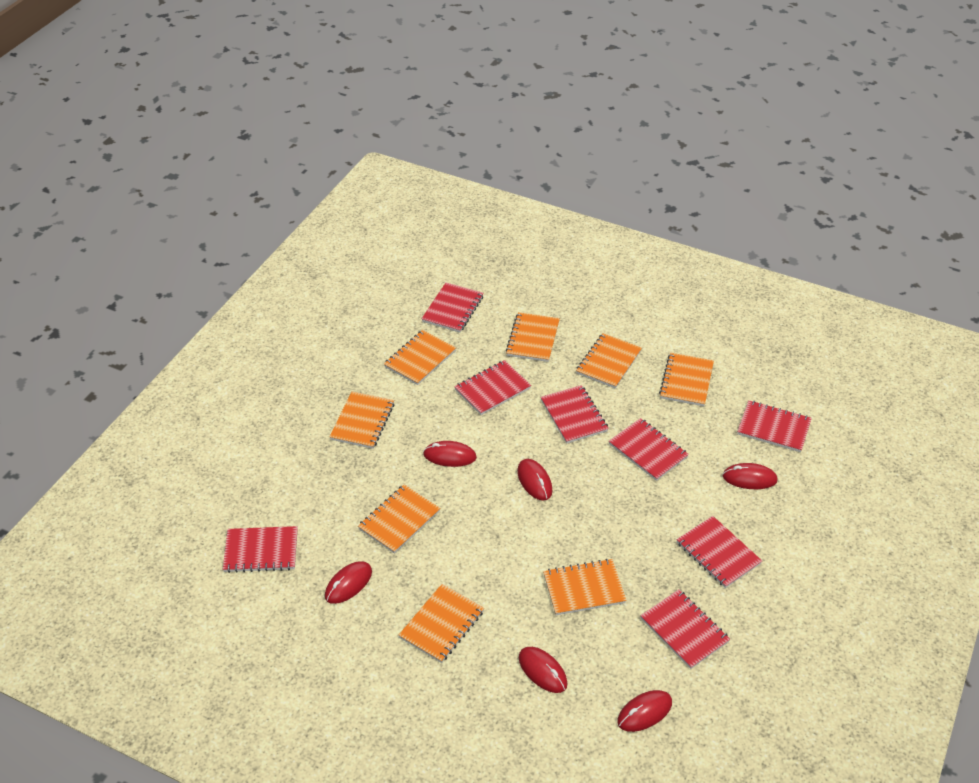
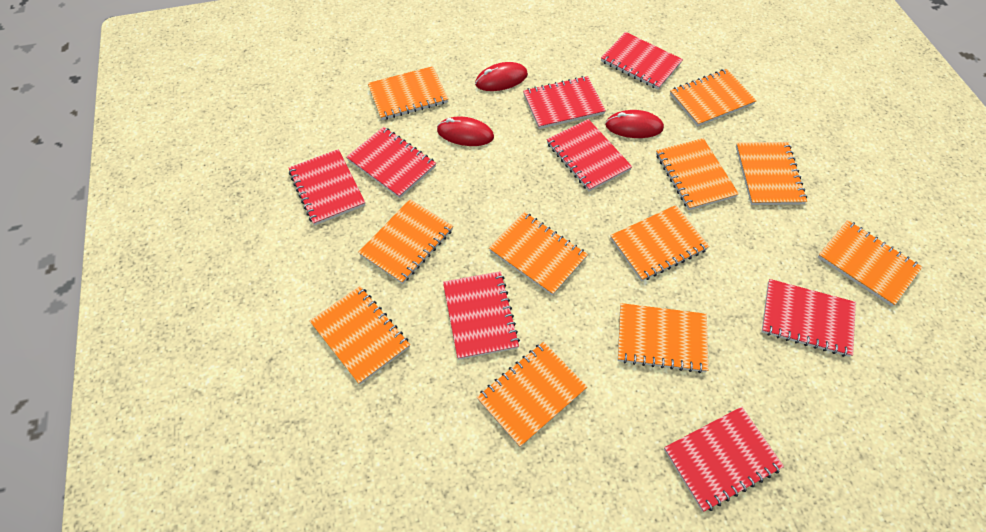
orange notebook: 8 -> 11
red mouse: 6 -> 3

